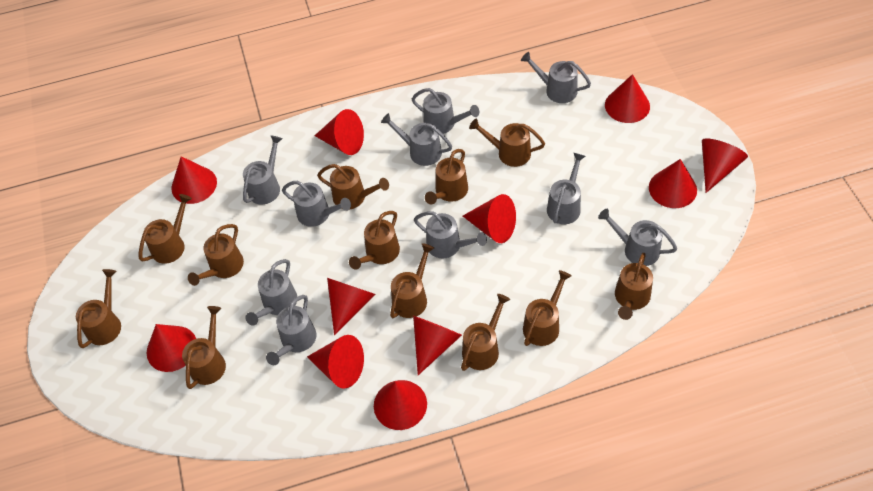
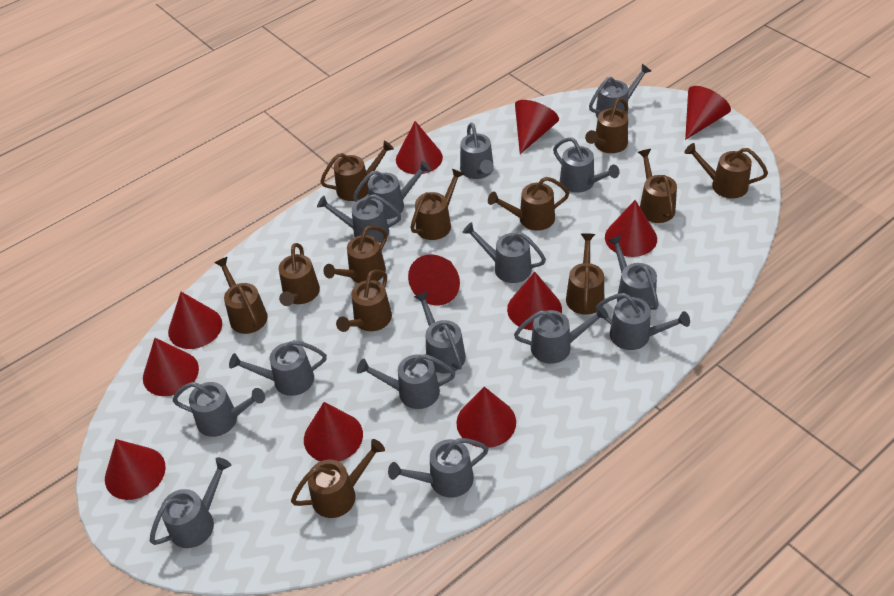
grey watering can: 10 -> 15

